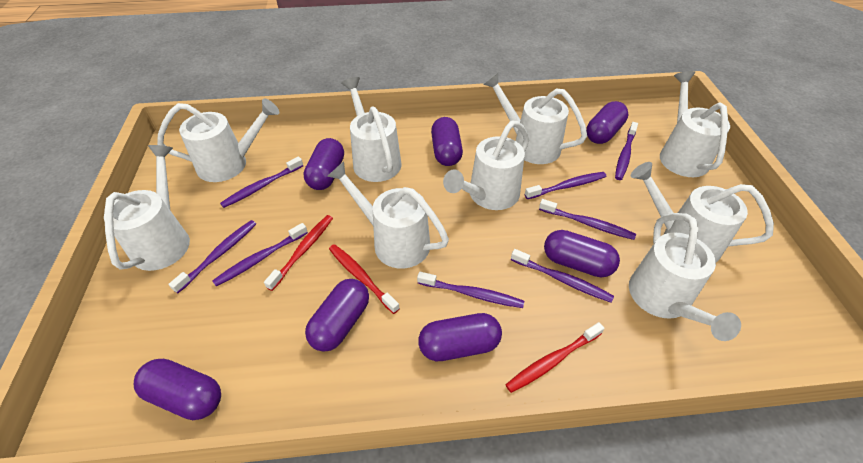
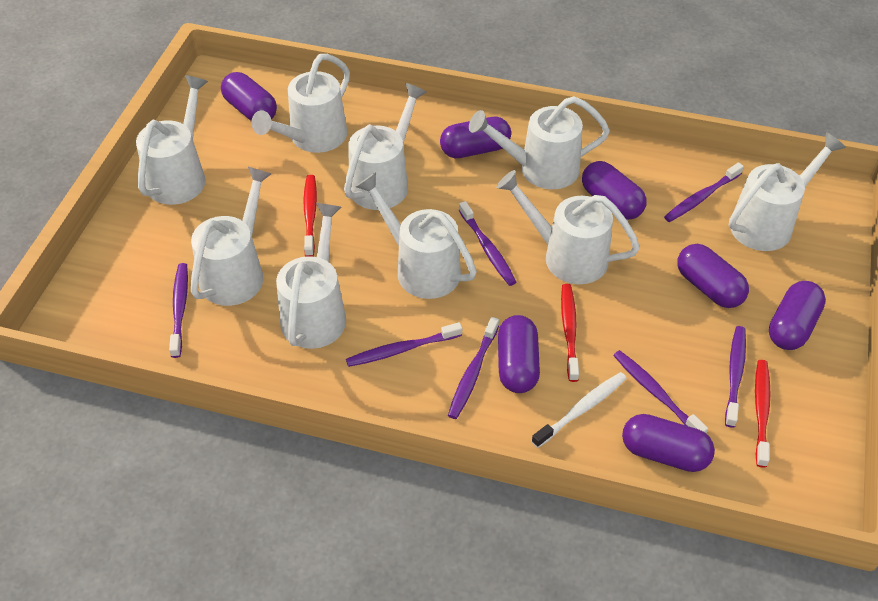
purple toothbrush: 8 -> 7
white toothbrush: 0 -> 1

